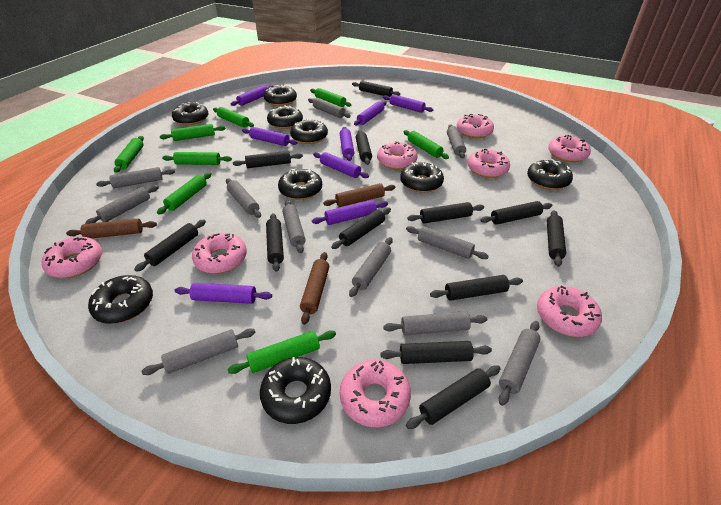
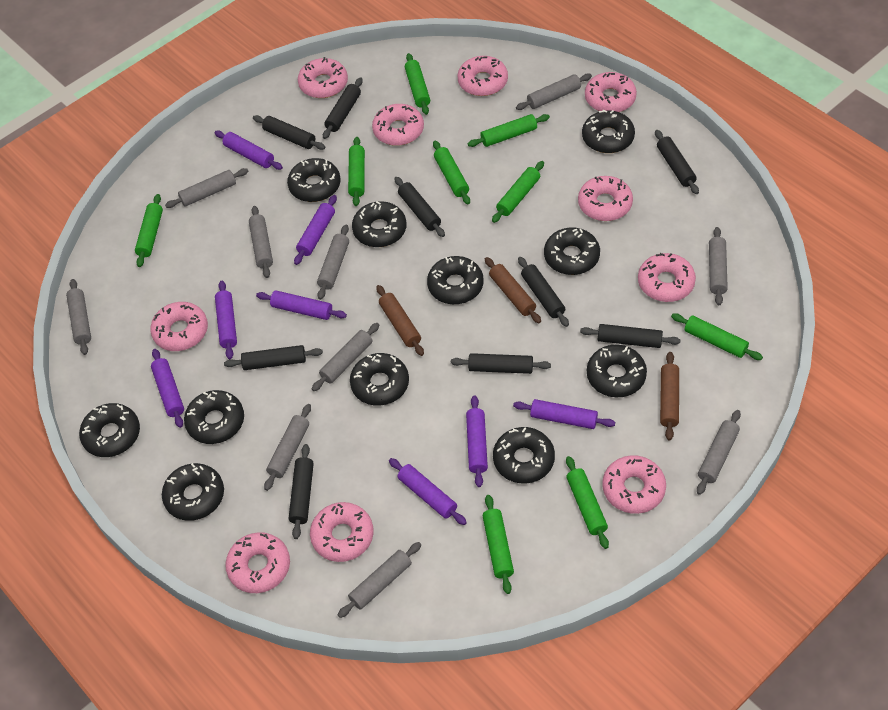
black donut: 9 -> 11
black rolling pin: 12 -> 9
green rolling pin: 8 -> 9
grey rolling pin: 11 -> 10
pink donut: 8 -> 10

